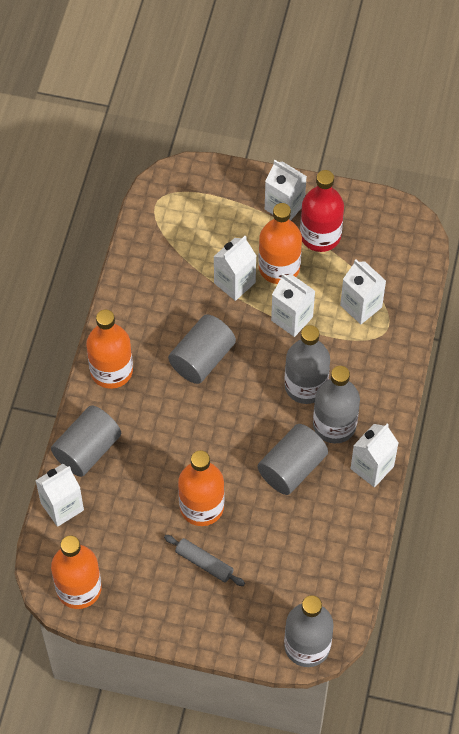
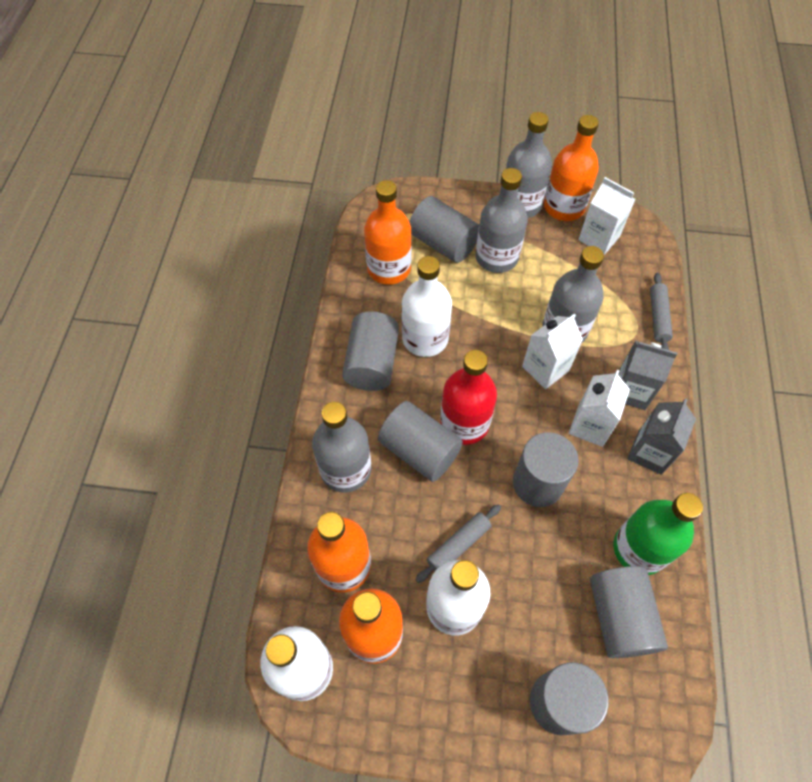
green bottle: 0 -> 1
grey bottle: 3 -> 4
grey carton: 0 -> 2
grey cylinder: 3 -> 6
grey rolling pin: 1 -> 2
white bottle: 0 -> 3
white carton: 6 -> 3

